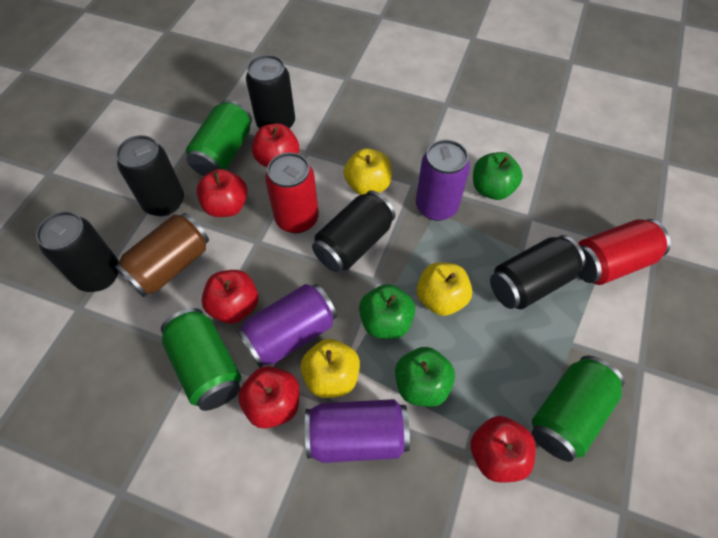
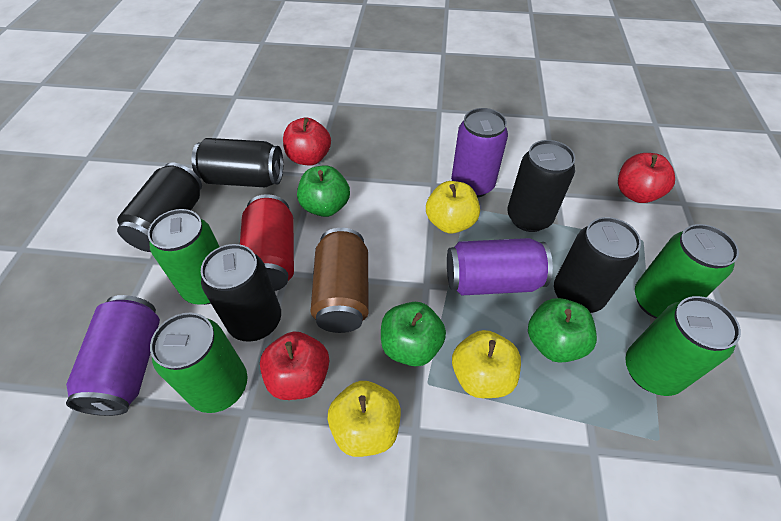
green can: 3 -> 4
red apple: 5 -> 3
red can: 2 -> 1

